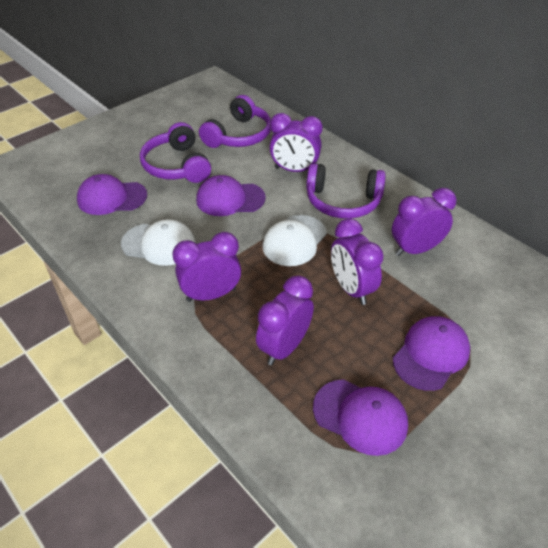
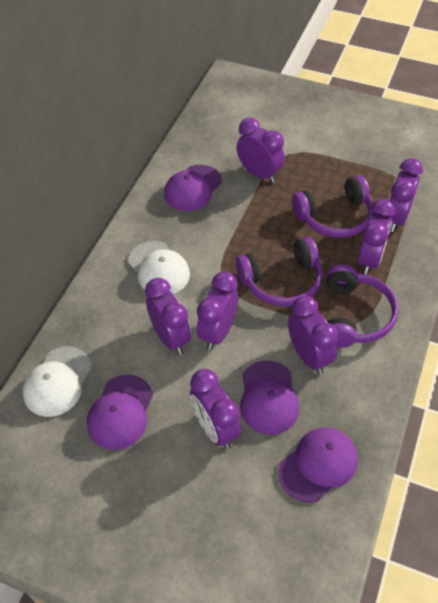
purple clock: 5 -> 7

